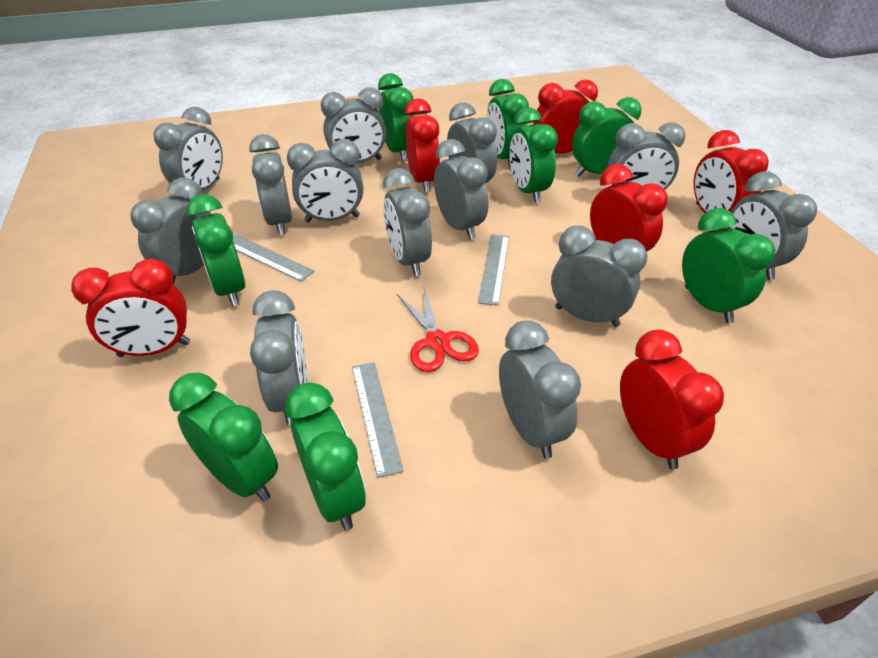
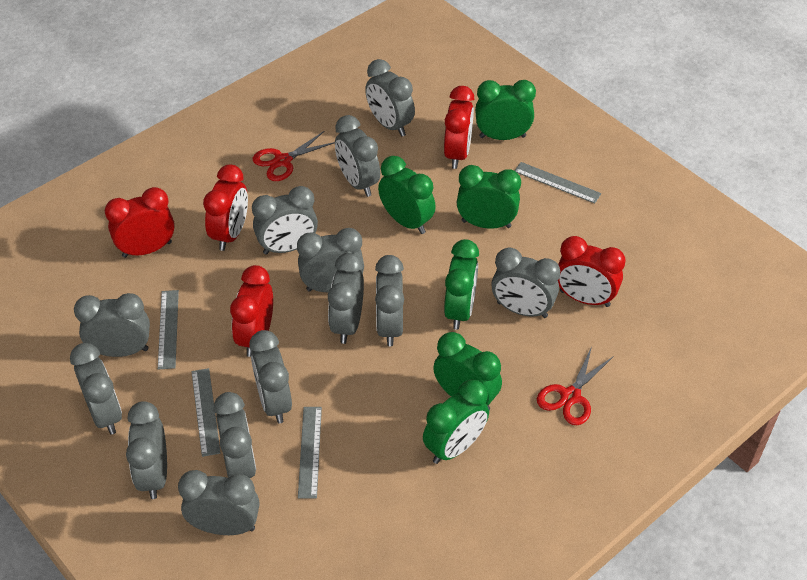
green clock: 8 -> 6
grey ruler: 3 -> 4
red clock: 6 -> 5
red scissors: 1 -> 2

